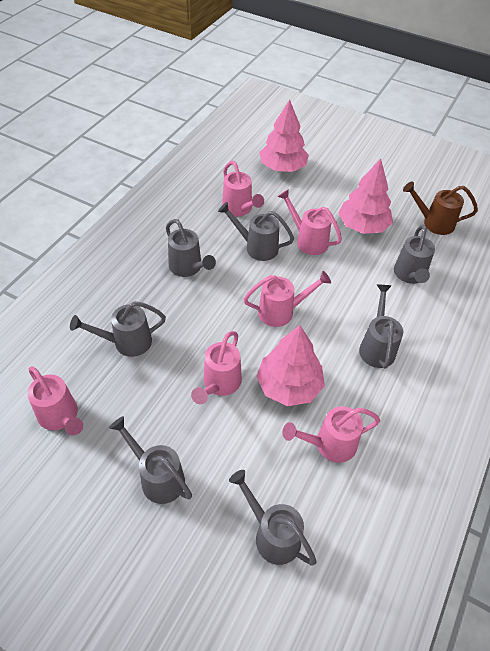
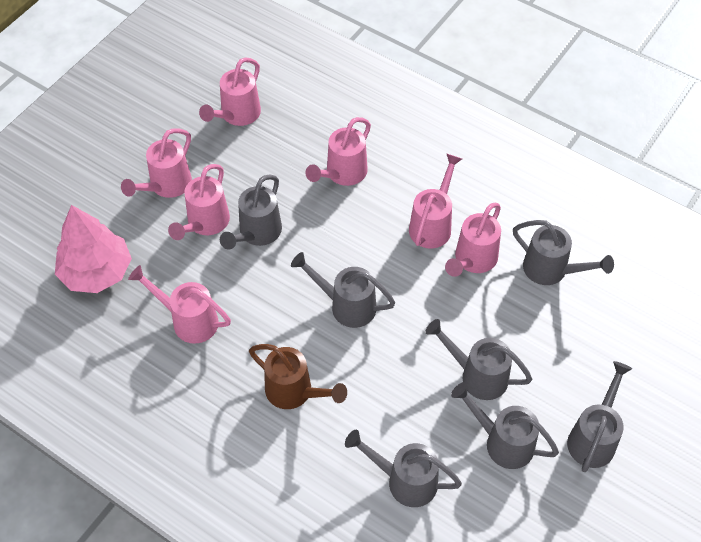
pink tree: 3 -> 1
pink watering can: 6 -> 7

